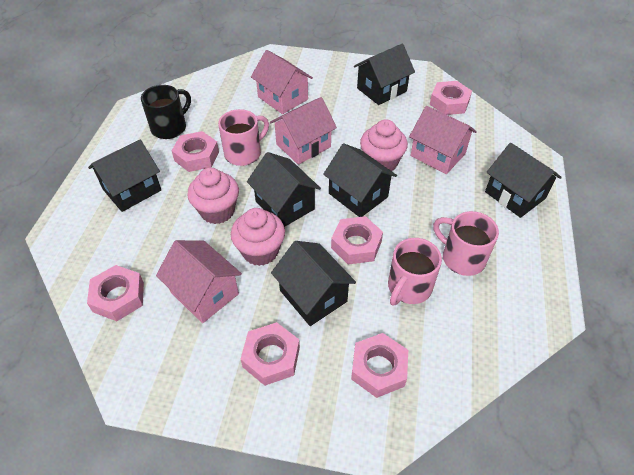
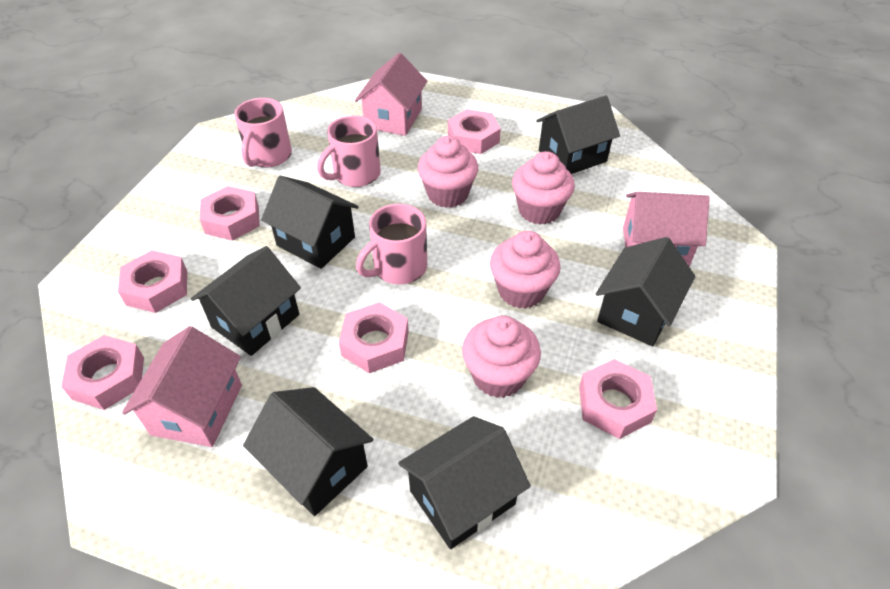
black mug: 1 -> 0
pink cupcake: 3 -> 4
pink house: 4 -> 3

